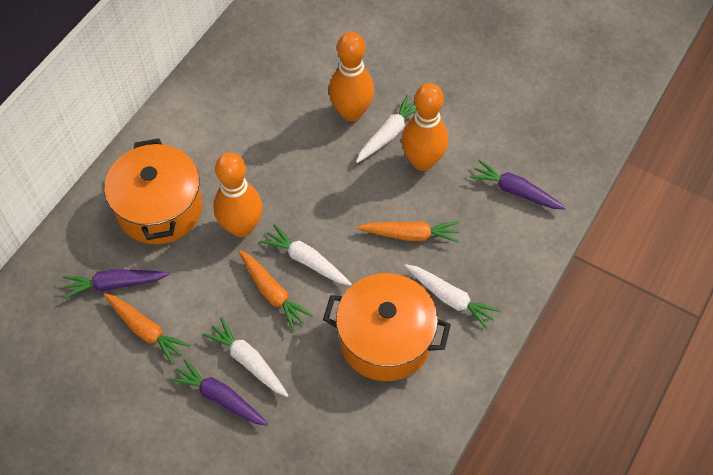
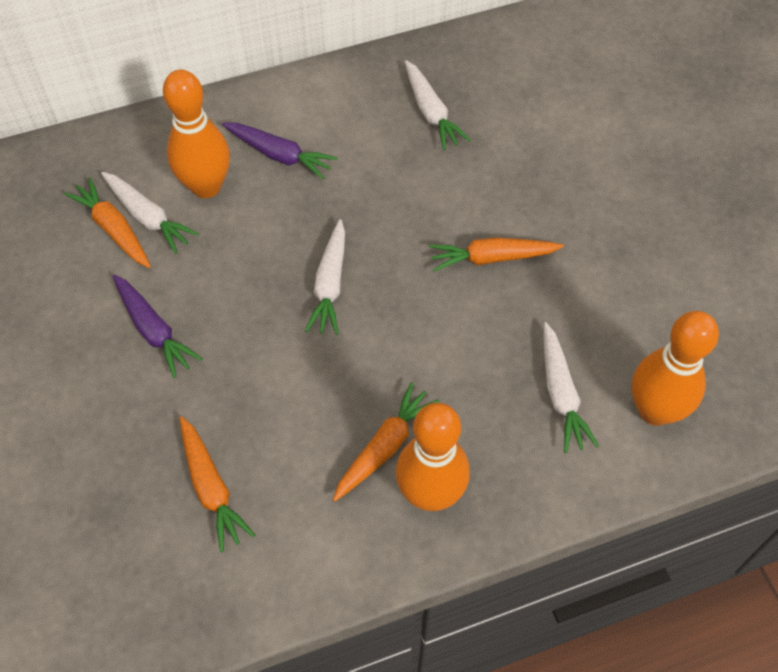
orange carrot: 3 -> 4
orange pot: 2 -> 0
purple carrot: 3 -> 2

